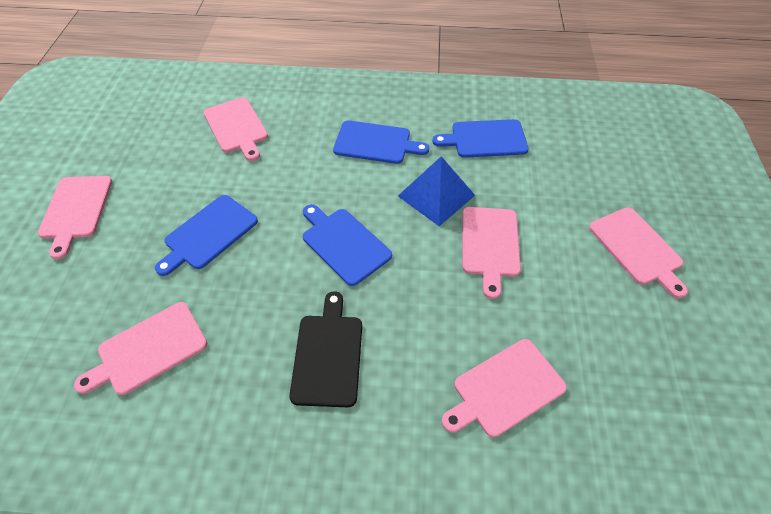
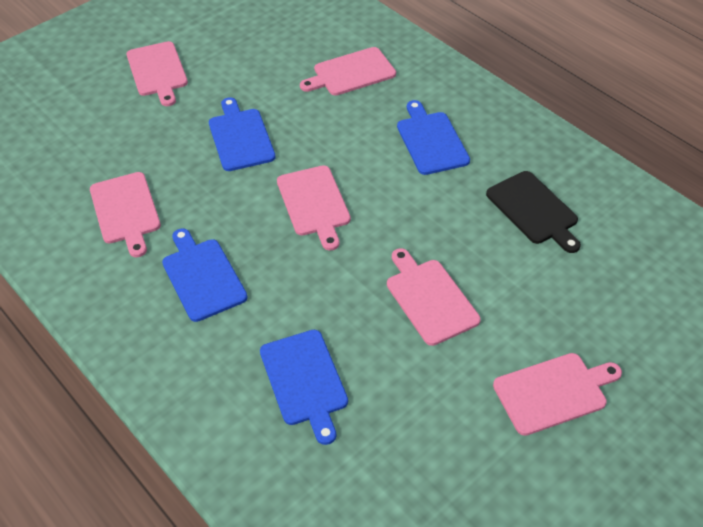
blue pyramid: 1 -> 0

